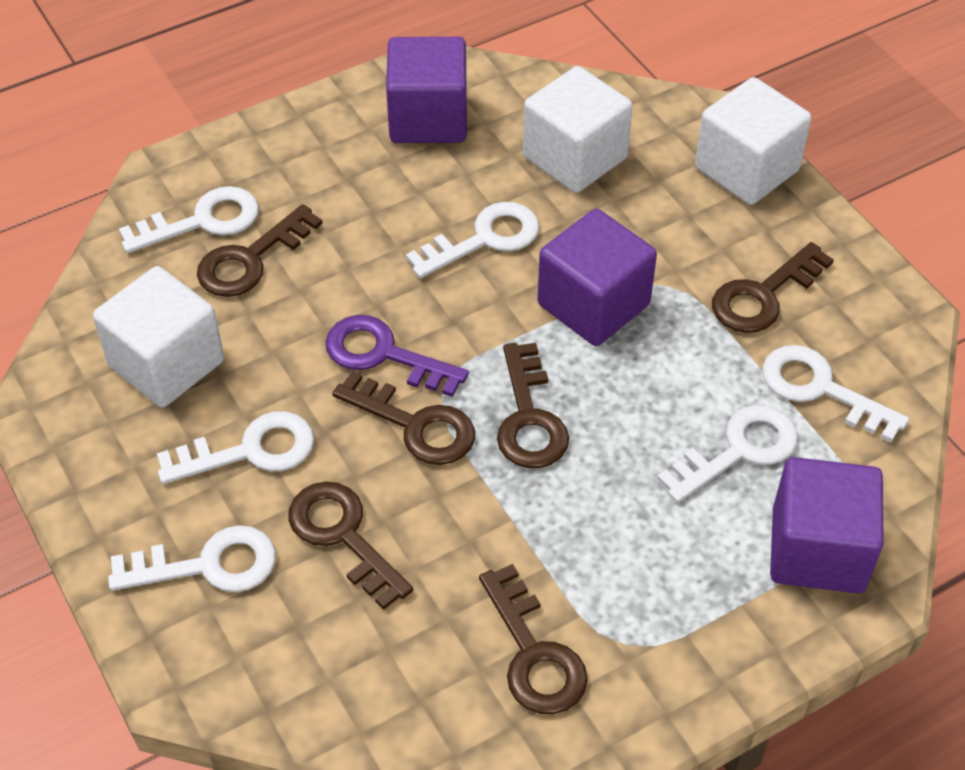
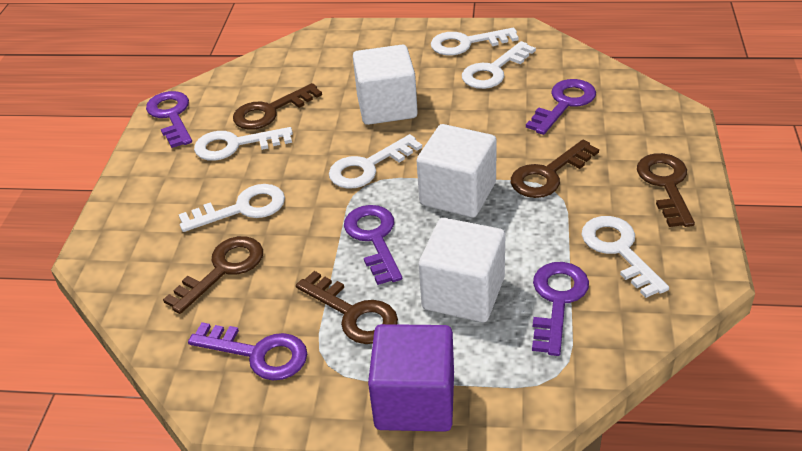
brown key: 6 -> 5
purple cube: 3 -> 1
purple key: 1 -> 5

